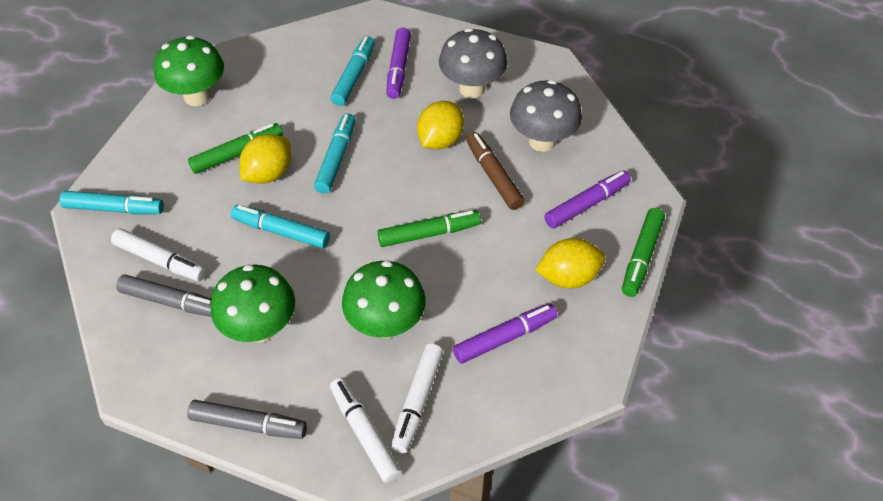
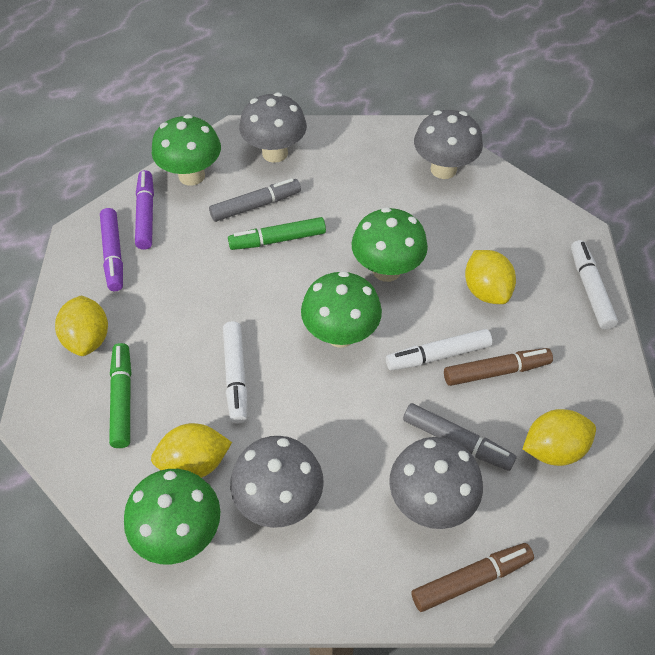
brown marker: 1 -> 2
green marker: 3 -> 2
green mushroom: 3 -> 4
grey mushroom: 2 -> 4
purple marker: 3 -> 2
turquoise marker: 4 -> 0
yellow lemon: 3 -> 4

